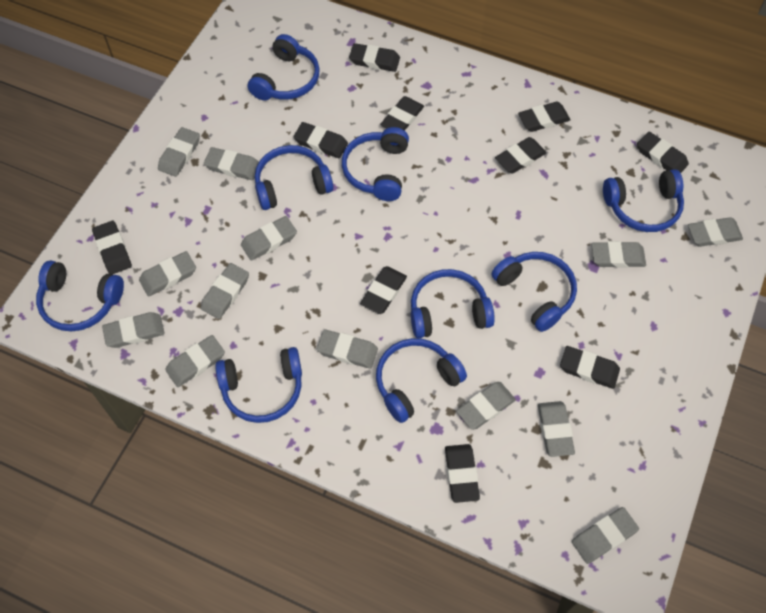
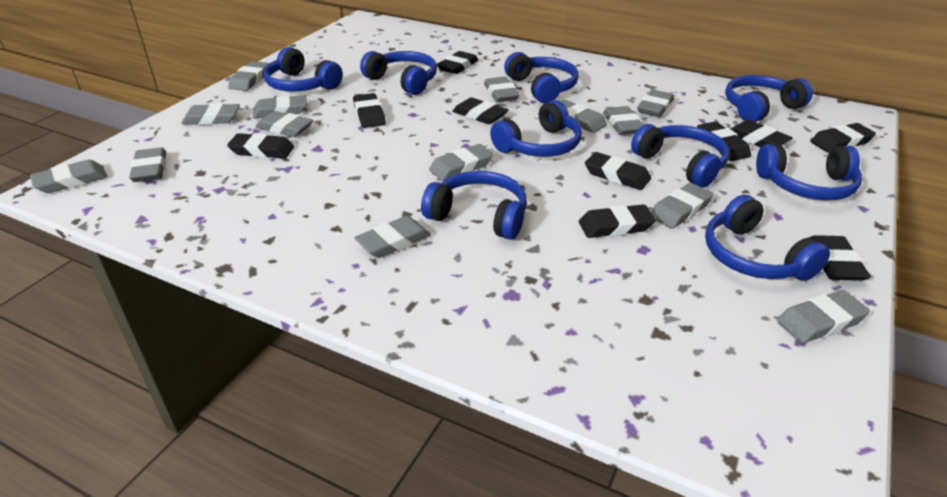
grey eraser: 13 -> 14

